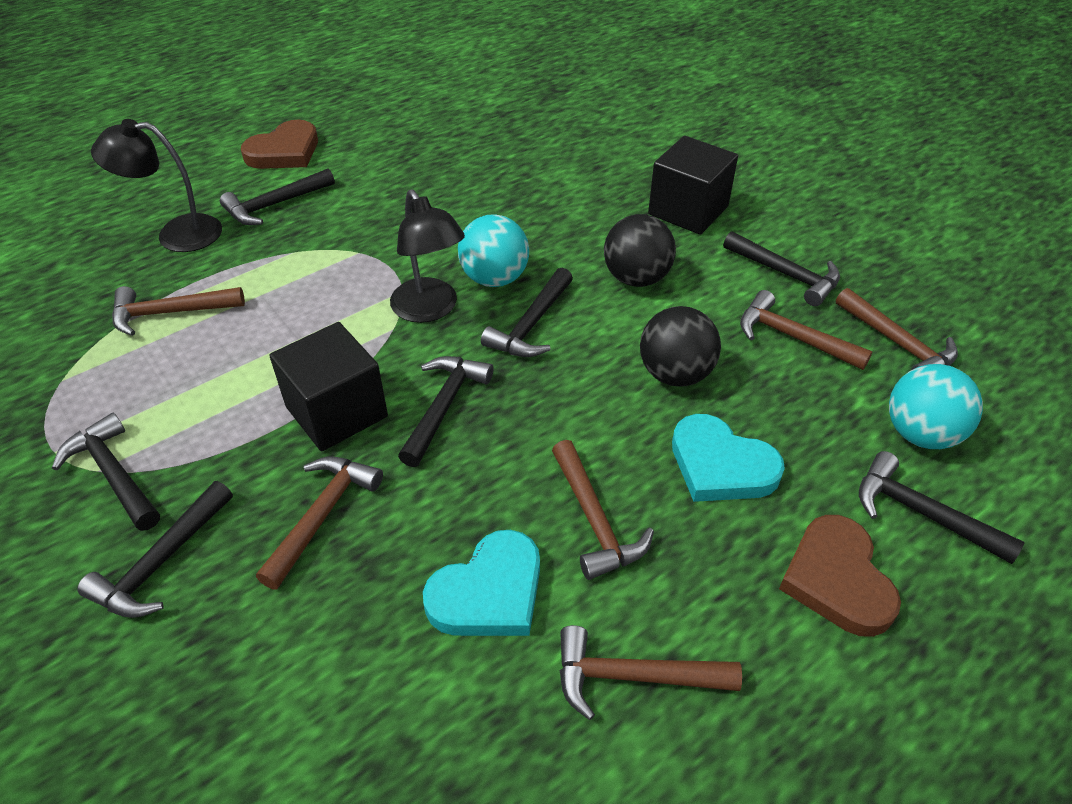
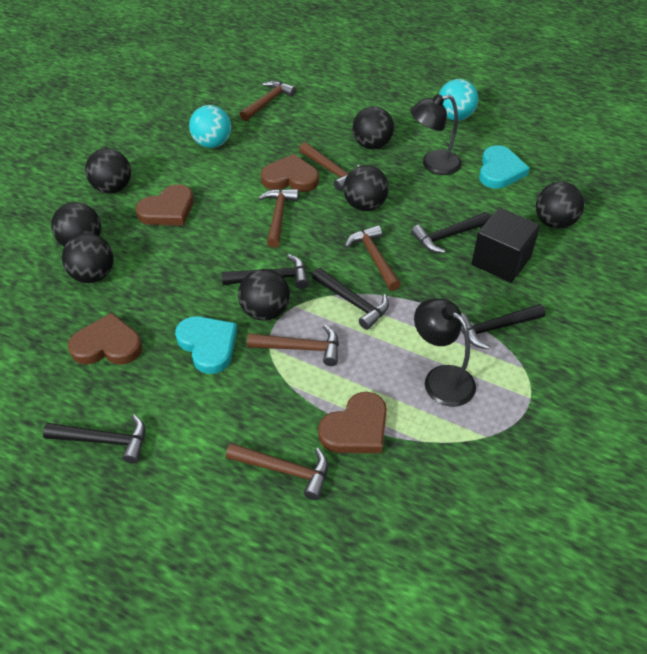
black ball: 2 -> 7
black cube: 2 -> 1
black hammer: 7 -> 5
brown heart: 2 -> 4

